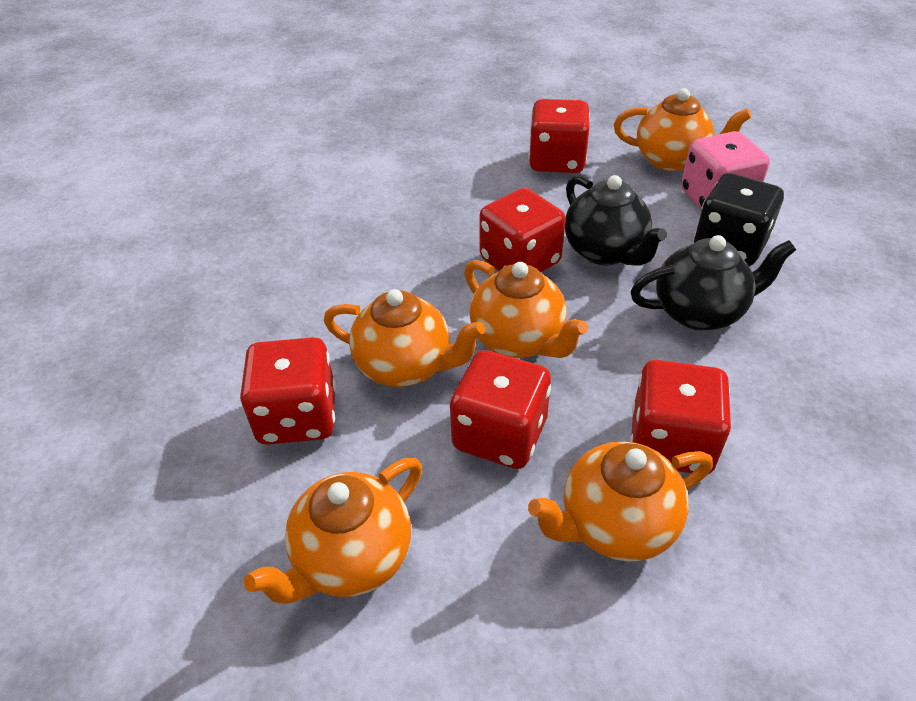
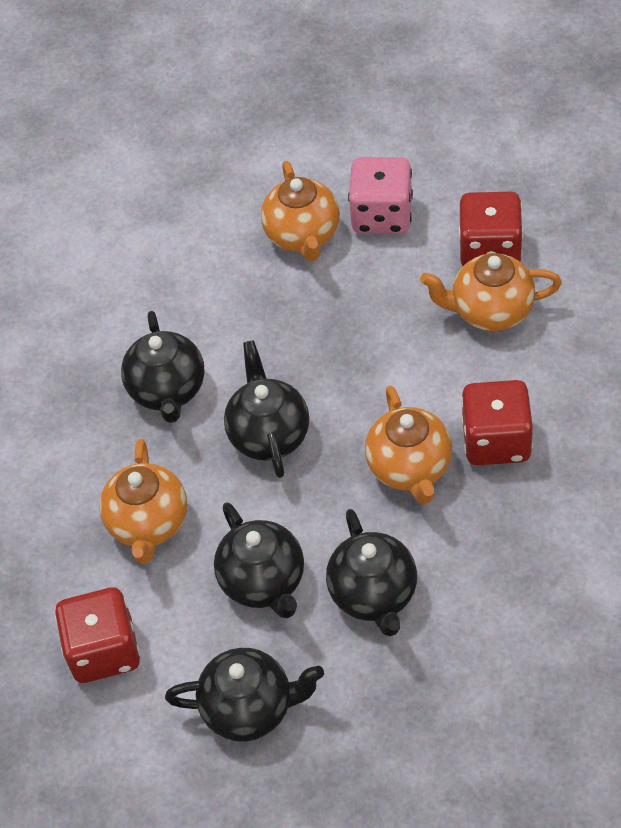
black dice: 1 -> 0
black teapot: 2 -> 5
orange teapot: 5 -> 4
red dice: 5 -> 3

